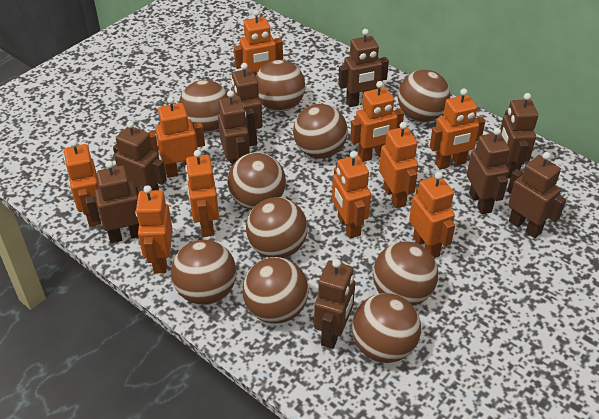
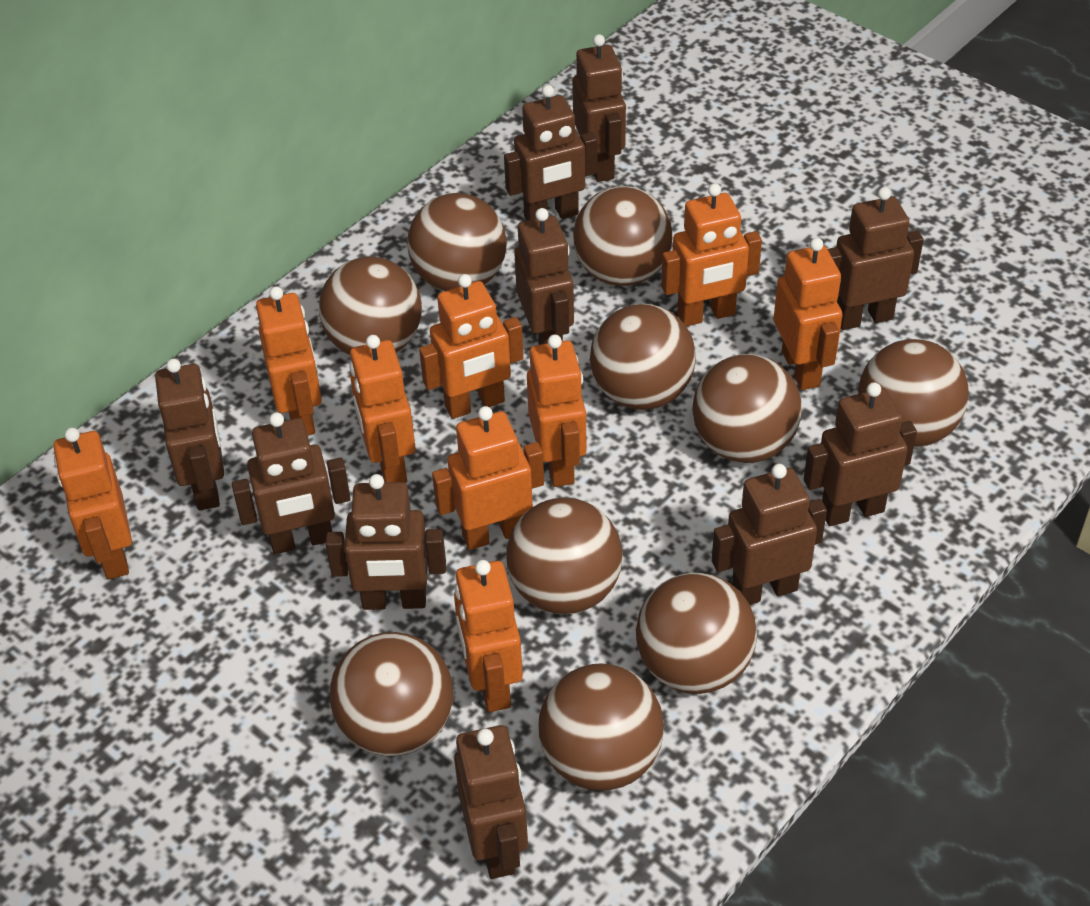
brown robot: 9 -> 10
orange robot: 10 -> 9

